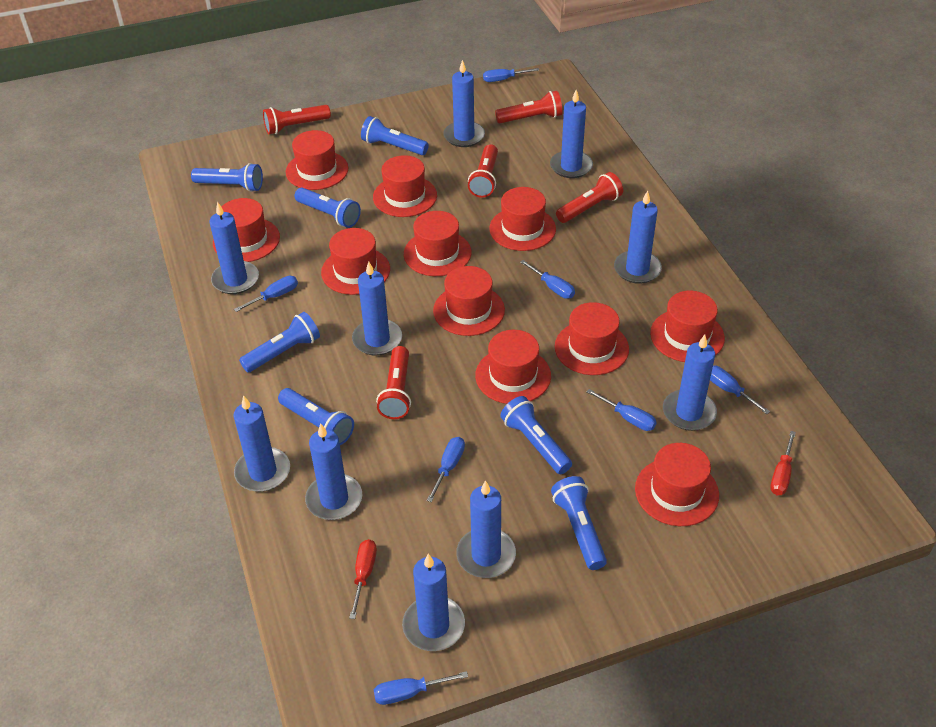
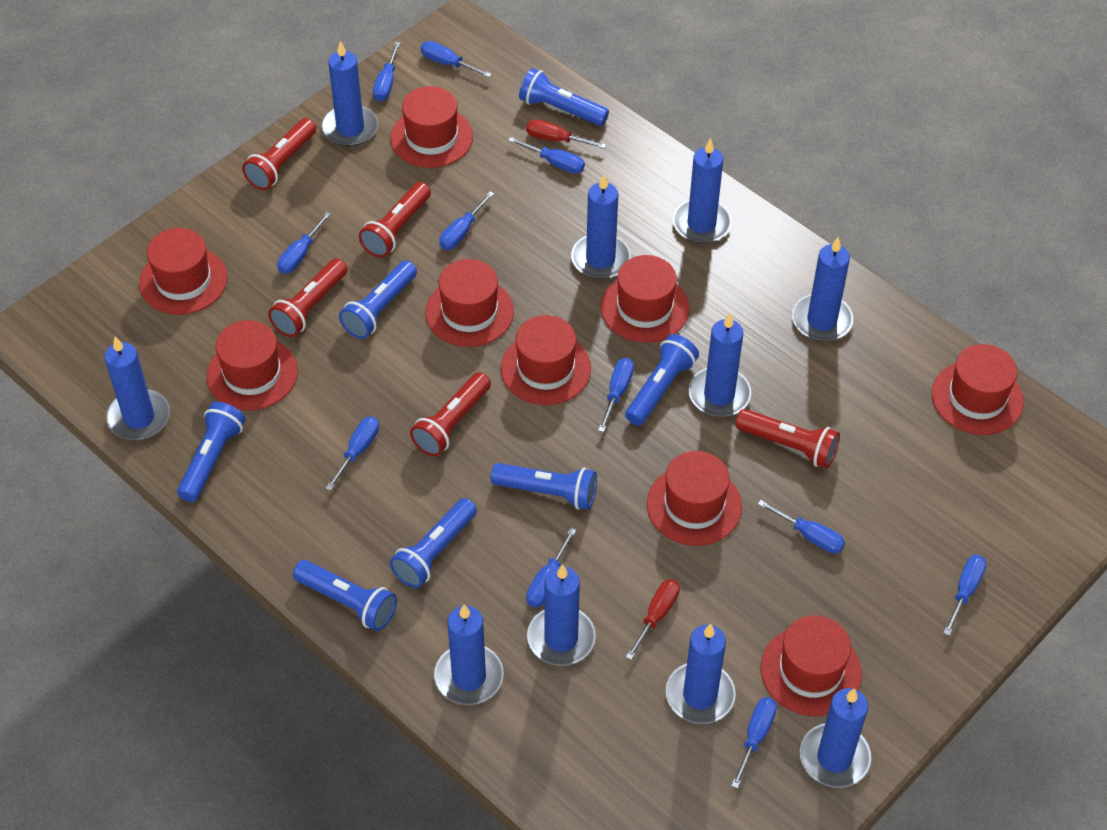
blue screwdriver: 7 -> 11
red hat: 11 -> 9

